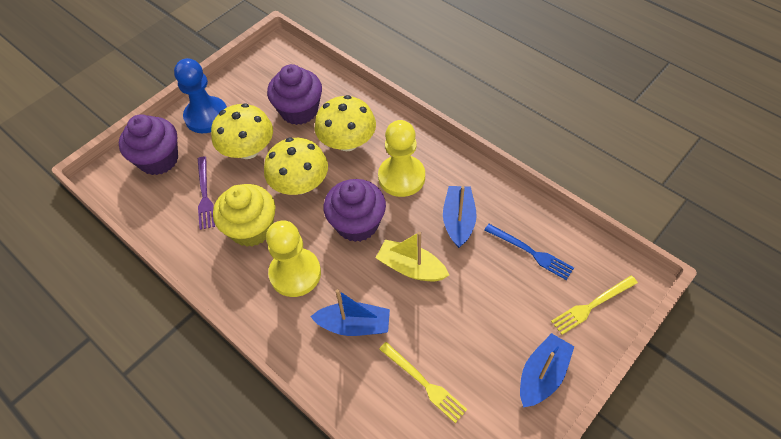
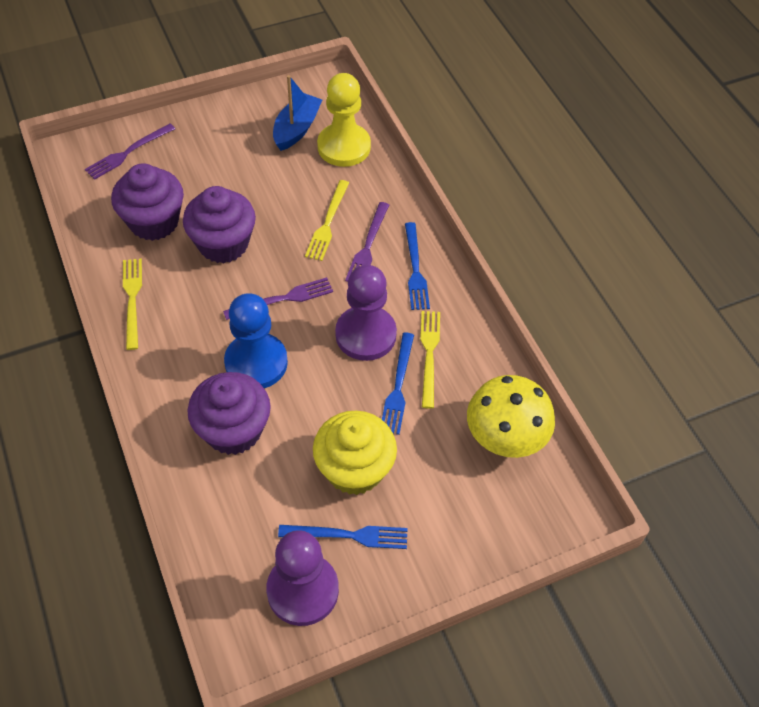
blue boat: 3 -> 1
blue fork: 1 -> 3
purple fork: 1 -> 3
purple pawn: 0 -> 2
yellow boat: 1 -> 0
yellow fork: 2 -> 3
yellow mushroom: 3 -> 1
yellow pawn: 2 -> 1

